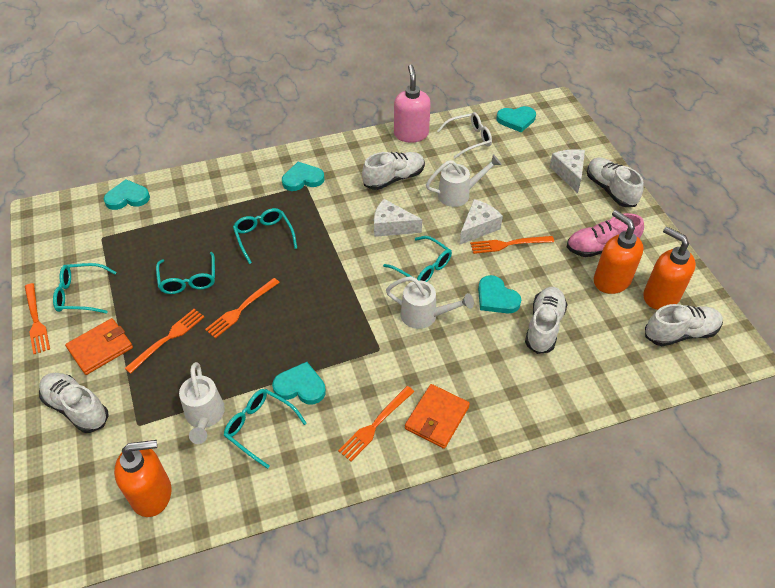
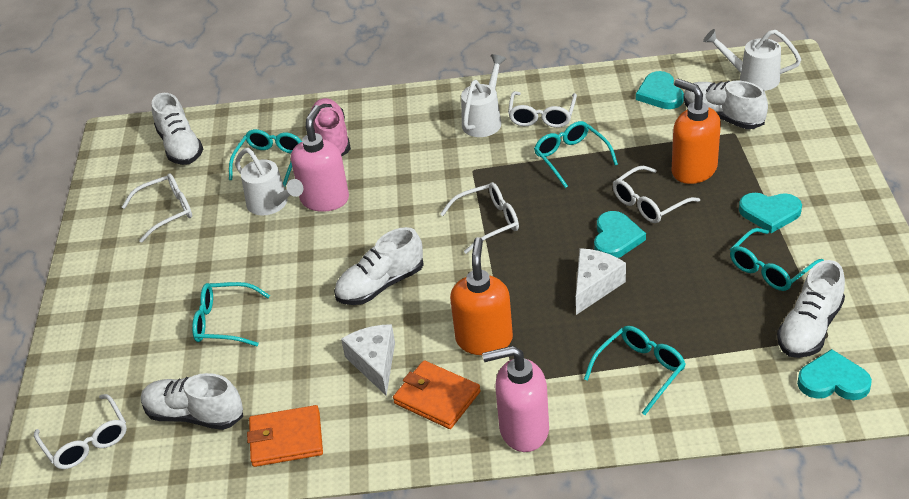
orange fork: 5 -> 0
orange soap dispenser: 3 -> 2
pink soap dispenser: 1 -> 2
turquoise heart: 5 -> 4
white cheese: 3 -> 2
white glasses: 1 -> 5

